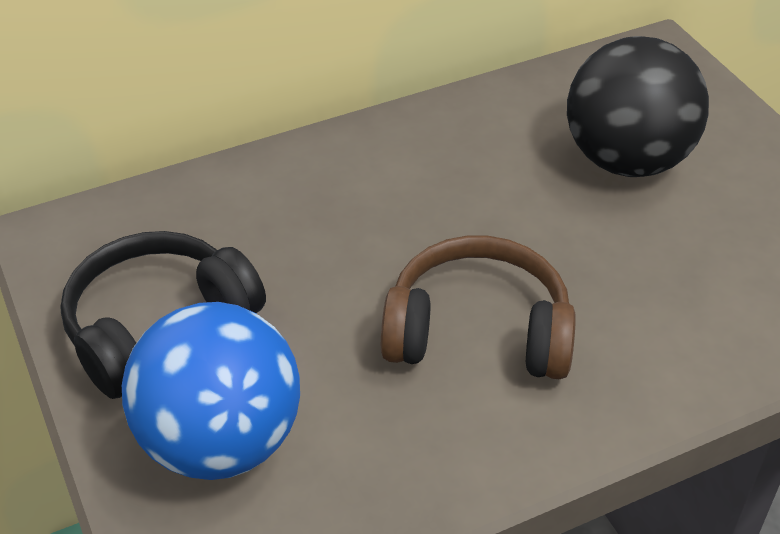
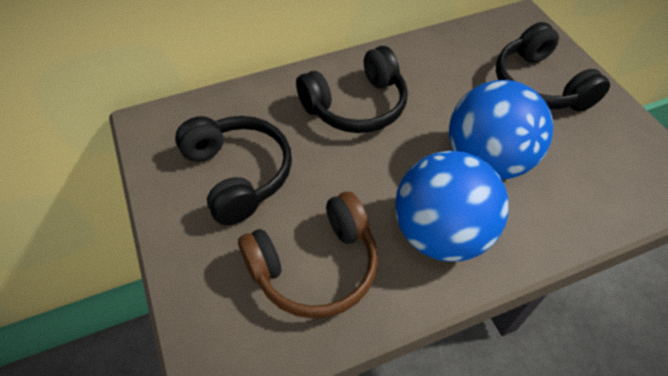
black ball: 1 -> 0
black headphones: 1 -> 3
blue ball: 1 -> 2

